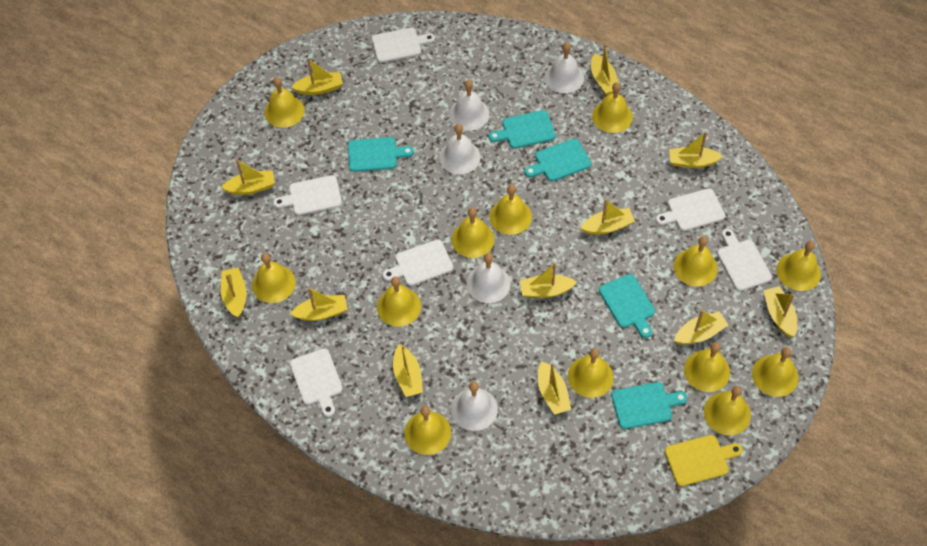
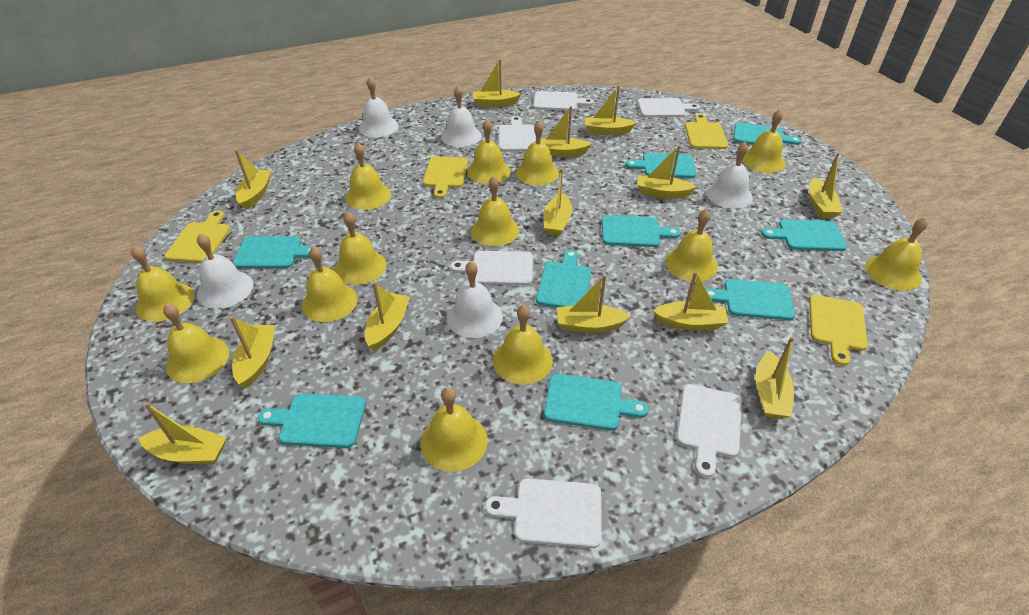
turquoise cutting board: 5 -> 9
yellow boat: 12 -> 13
yellow cutting board: 1 -> 4

